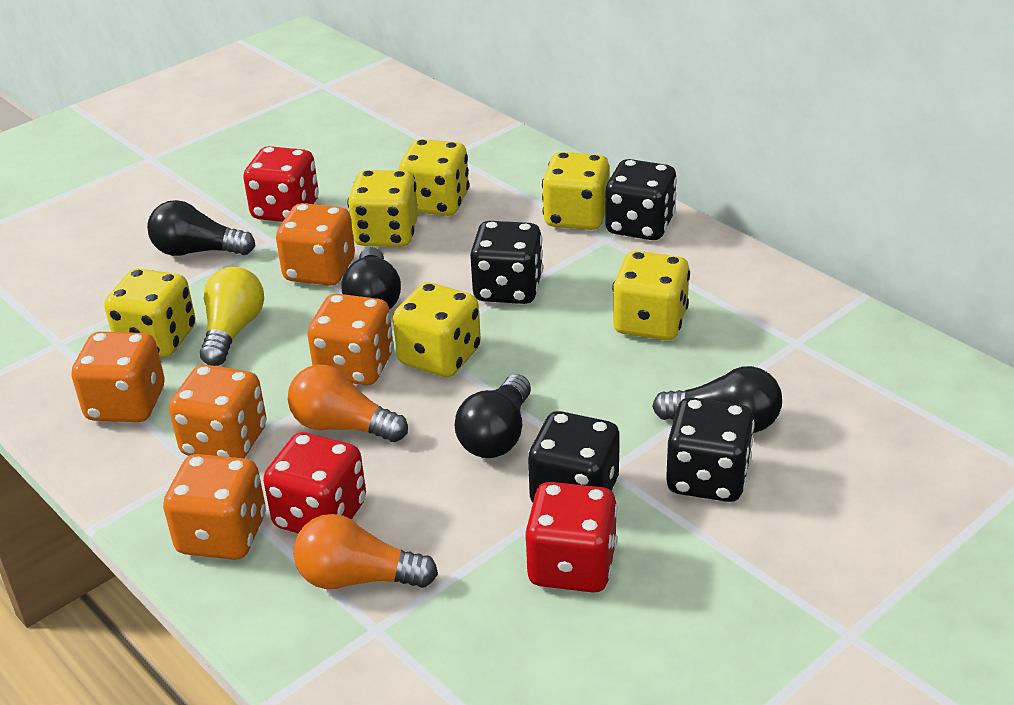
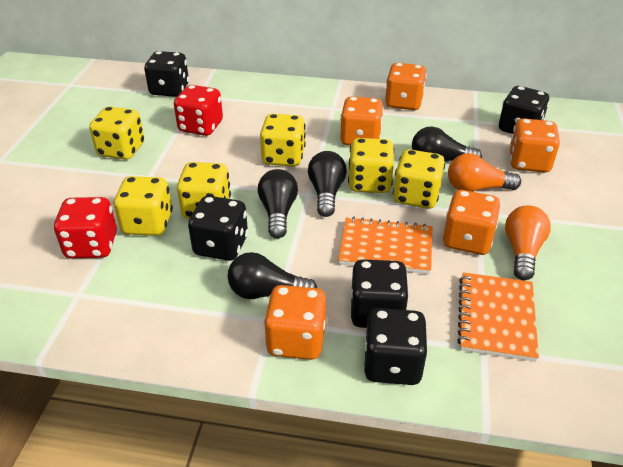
black dice: 4 -> 5
orange notebook: 0 -> 2
red dice: 3 -> 2
yellow light bulb: 1 -> 0

